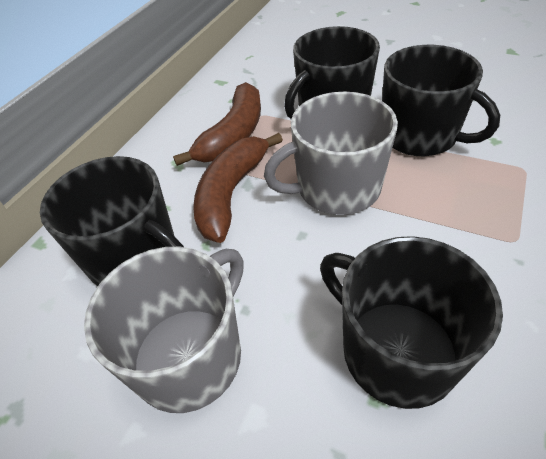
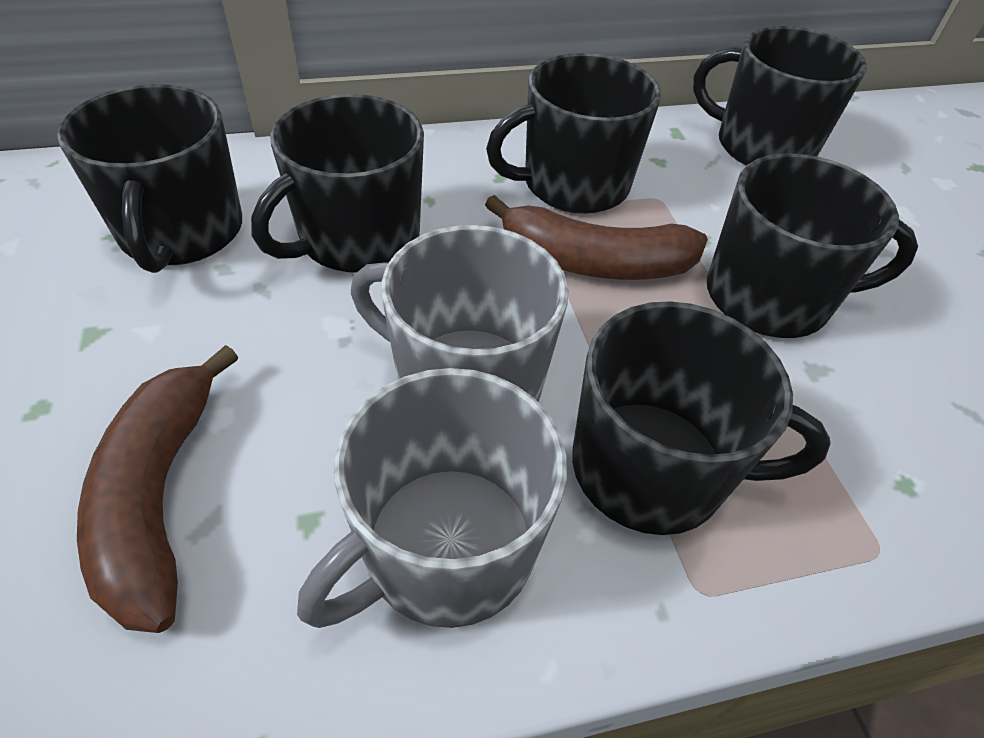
black mug: 4 -> 6

